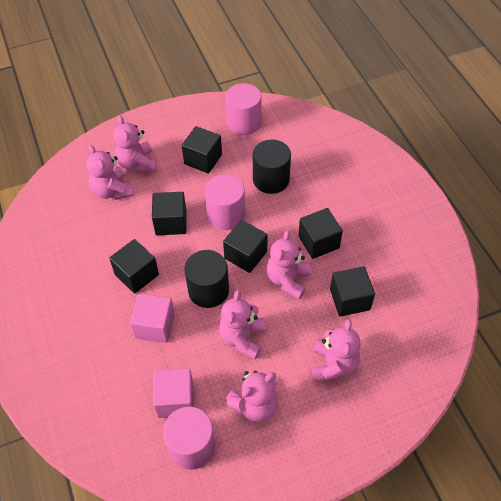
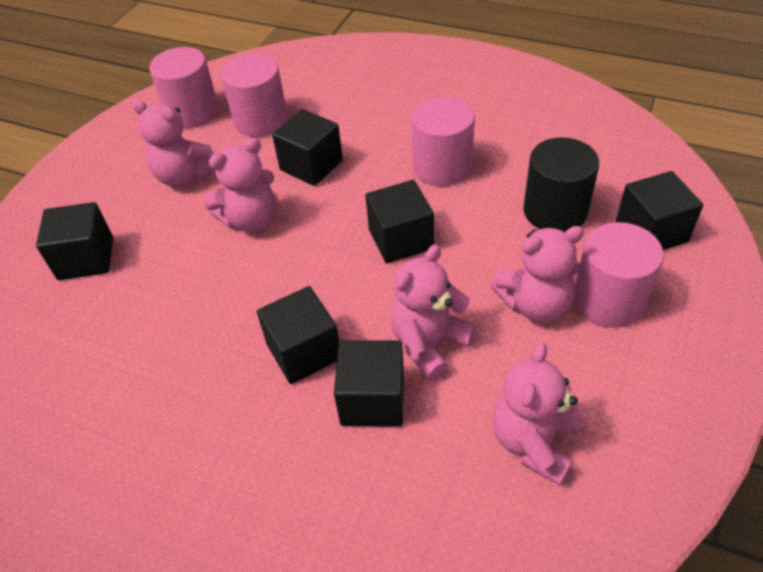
black cylinder: 2 -> 1
pink cube: 2 -> 0
pink cylinder: 3 -> 4
pink teddy bear: 6 -> 5

